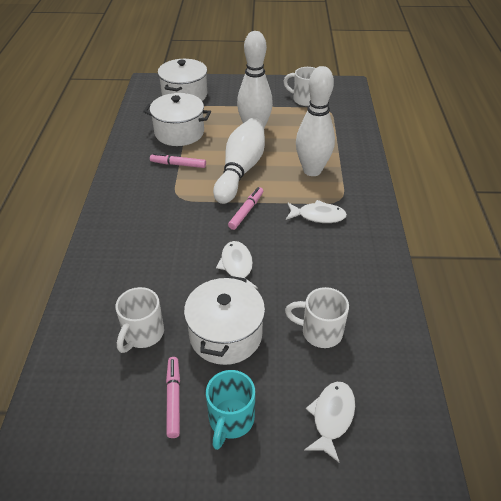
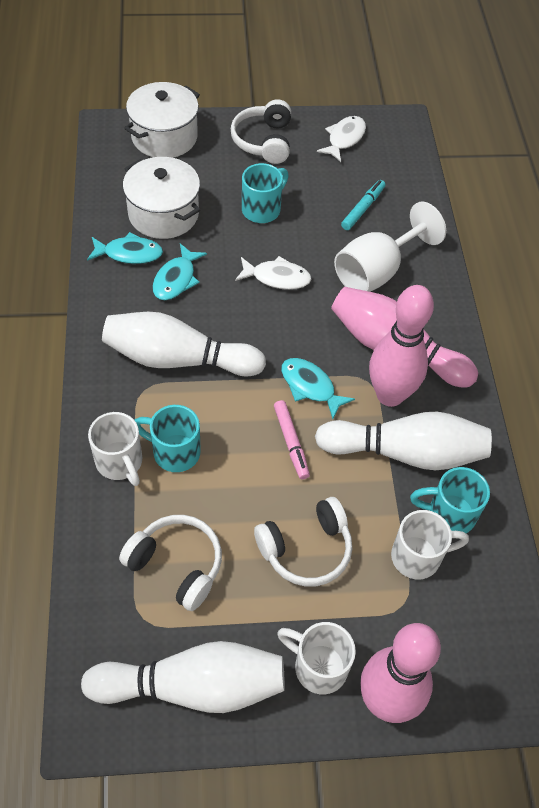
pink bowling pin: 0 -> 3
pink marker: 3 -> 1
turquoise fish: 0 -> 3
turquoise marker: 0 -> 1
turquoise mug: 1 -> 3
white fish: 3 -> 2
white goblet: 0 -> 1
white headphones: 0 -> 3
white pot: 3 -> 2

